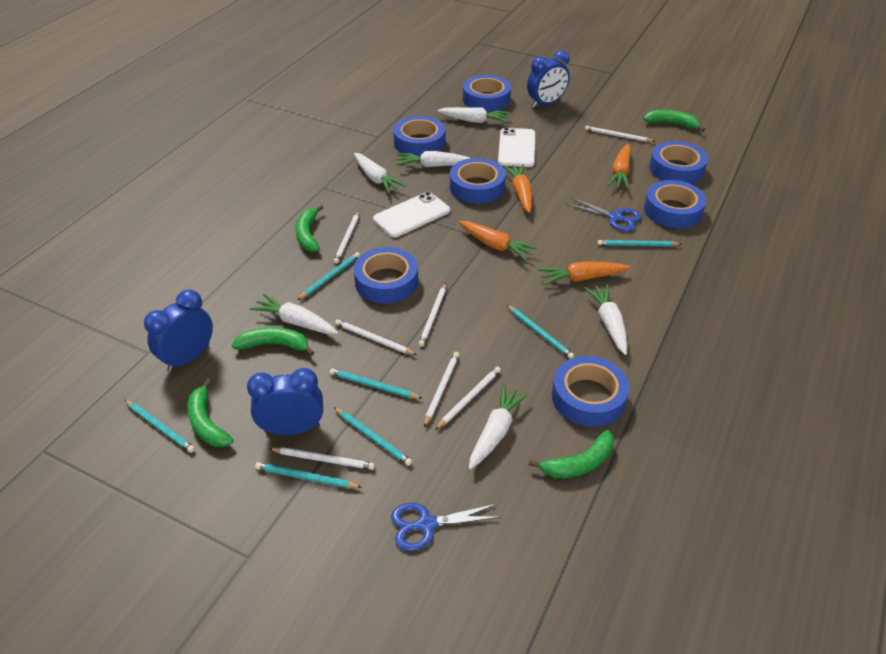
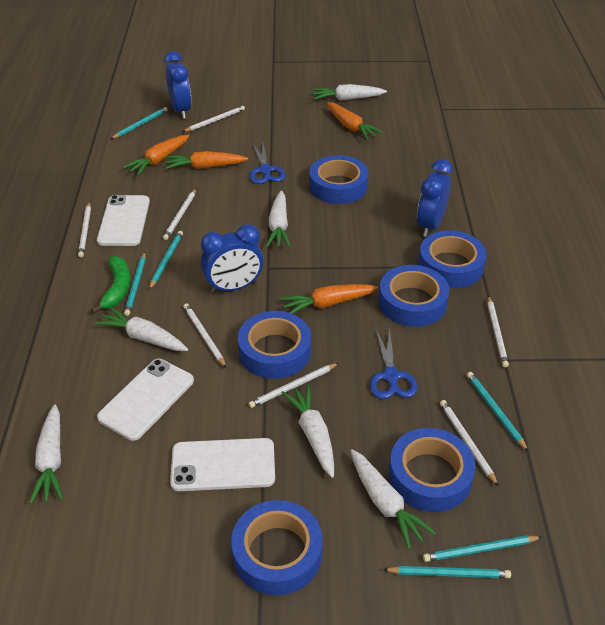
blue tape: 7 -> 6
green banana: 5 -> 1
turquoise pencil: 7 -> 6
white phone: 2 -> 3

